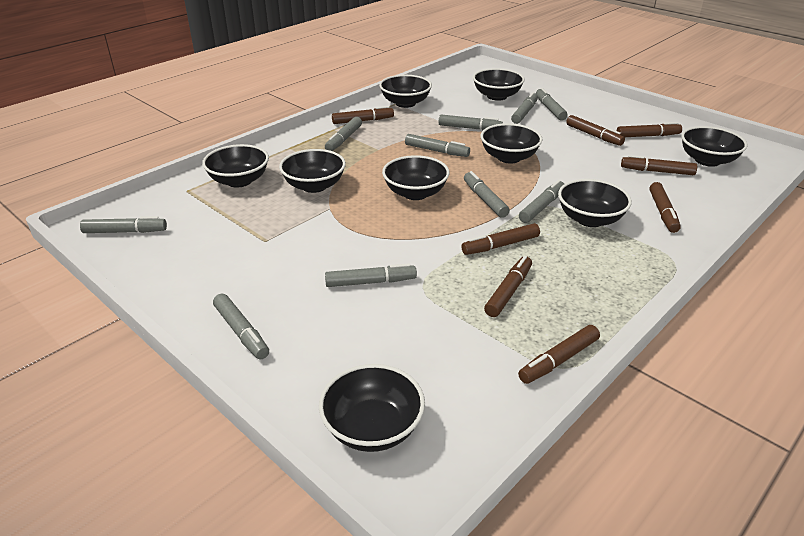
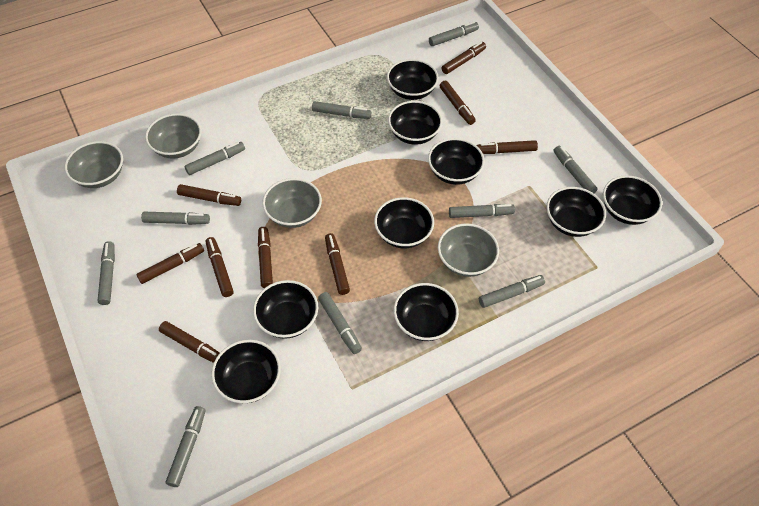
brown marker: 8 -> 9
grey bowl: 0 -> 4

